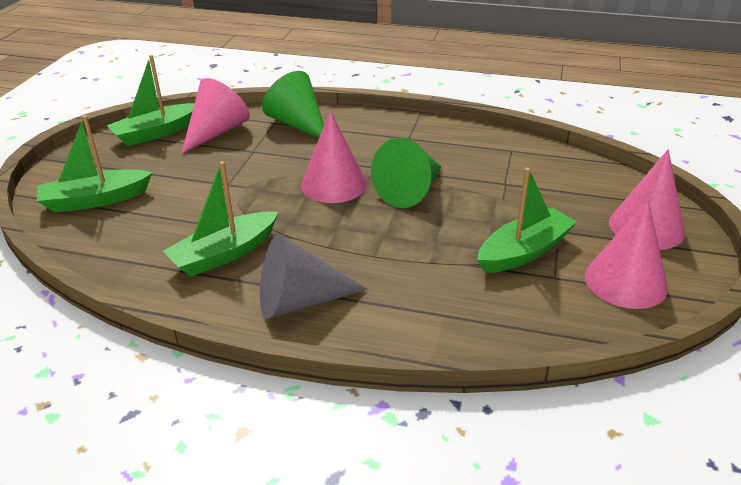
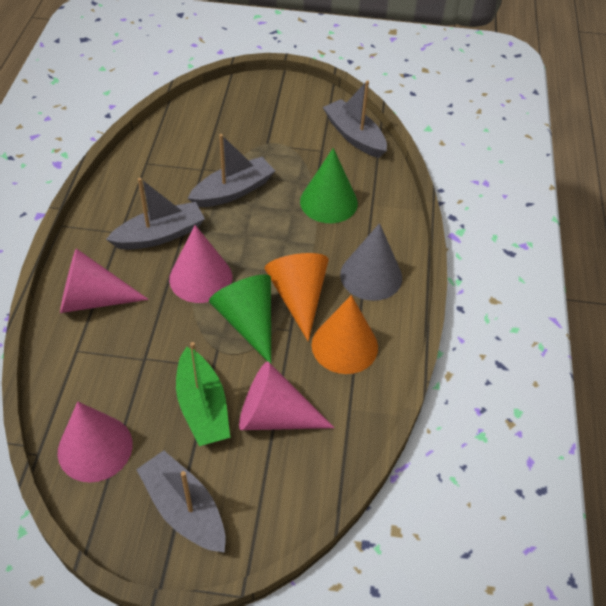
green boat: 4 -> 1
grey boat: 0 -> 4
orange cone: 0 -> 2

